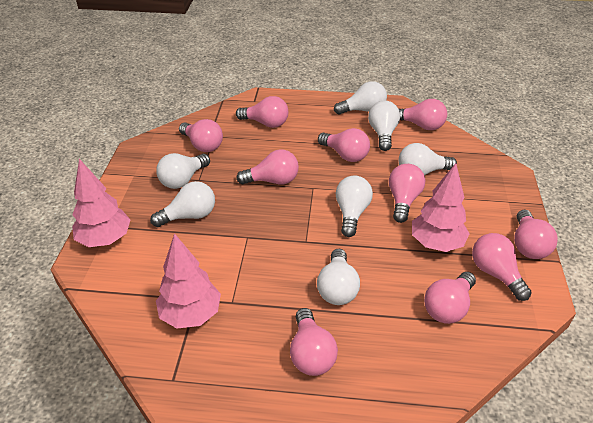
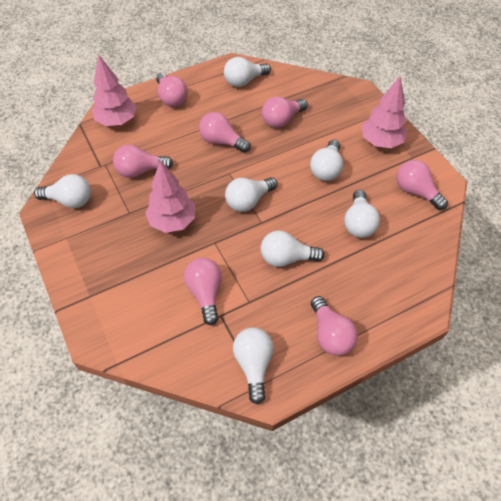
pink light bulb: 10 -> 7

